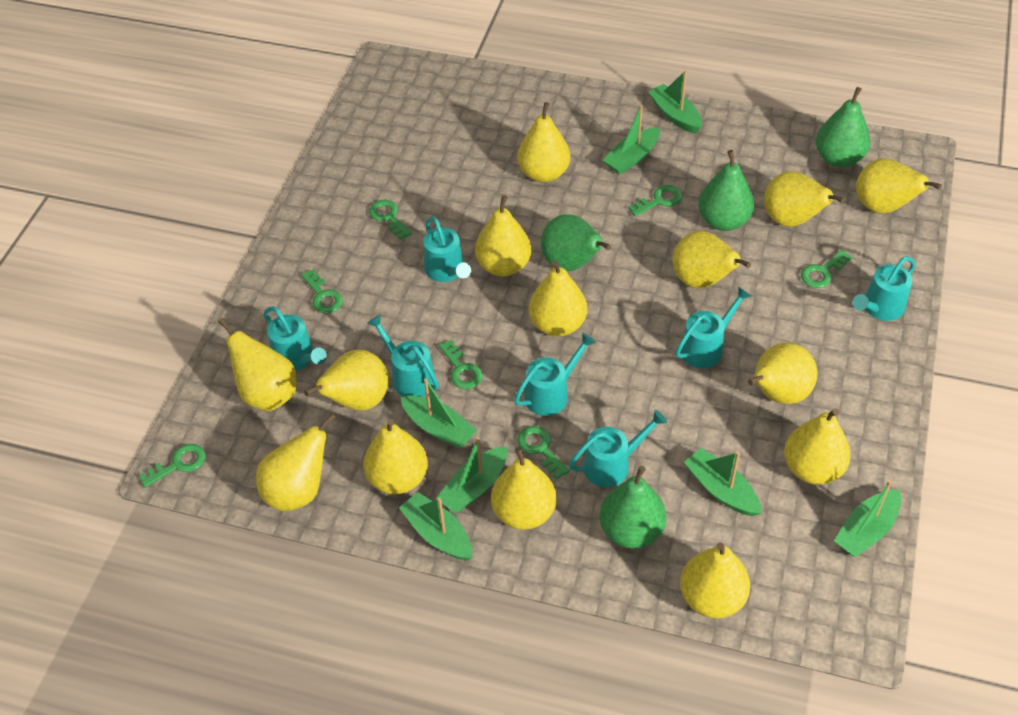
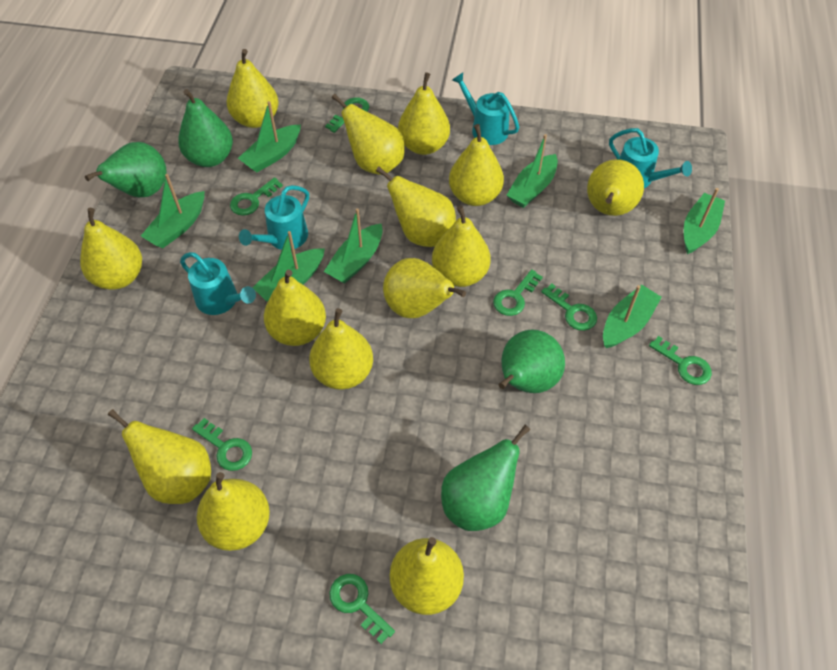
turquoise watering can: 7 -> 4

